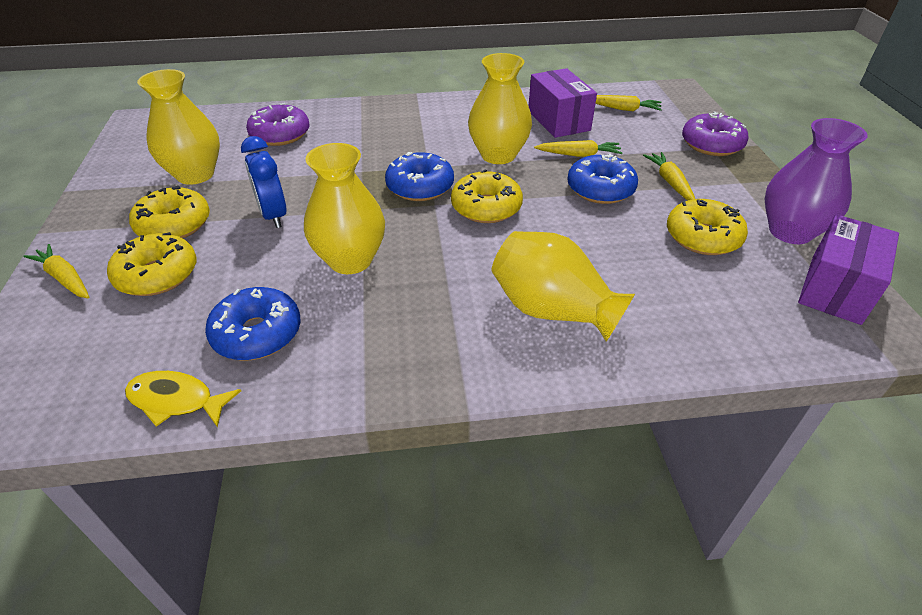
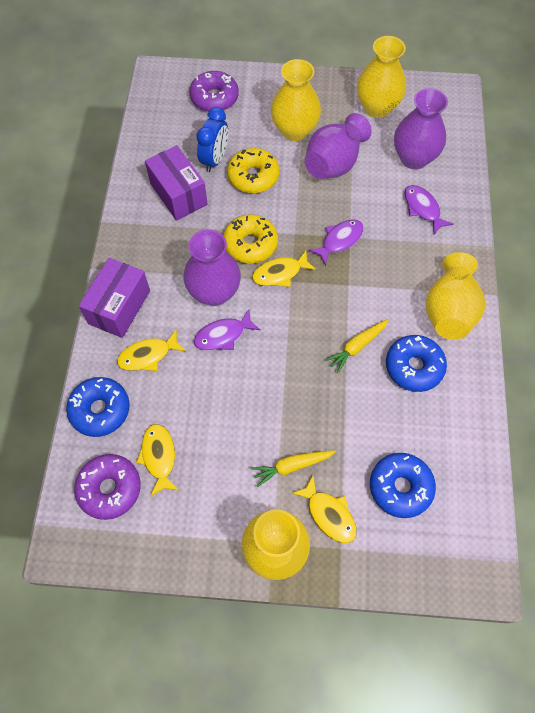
purple fish: 0 -> 3
purple vase: 1 -> 3
yellow carrot: 4 -> 2
yellow donut: 4 -> 2
yellow fish: 1 -> 4

